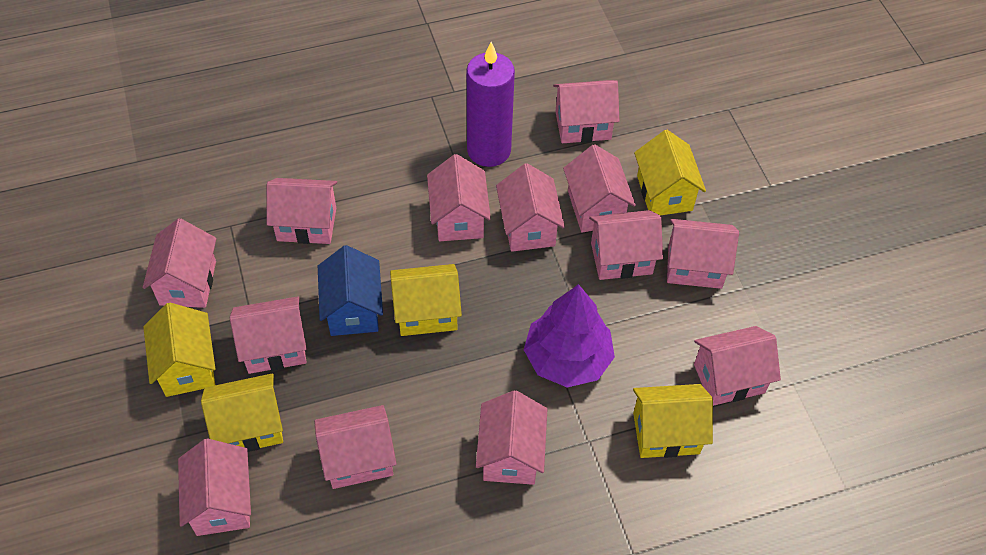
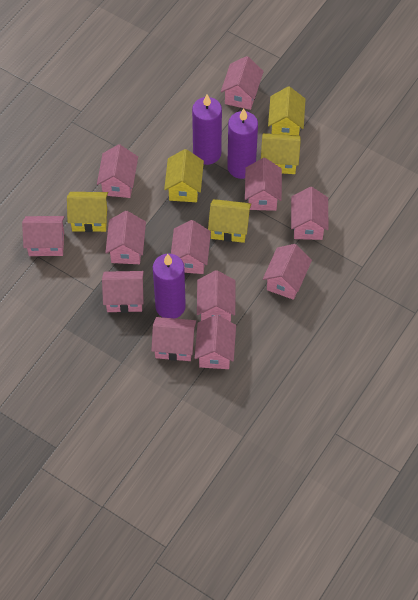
blue house: 1 -> 0
pink house: 13 -> 12
purple candle: 1 -> 3
purple tree: 1 -> 0

